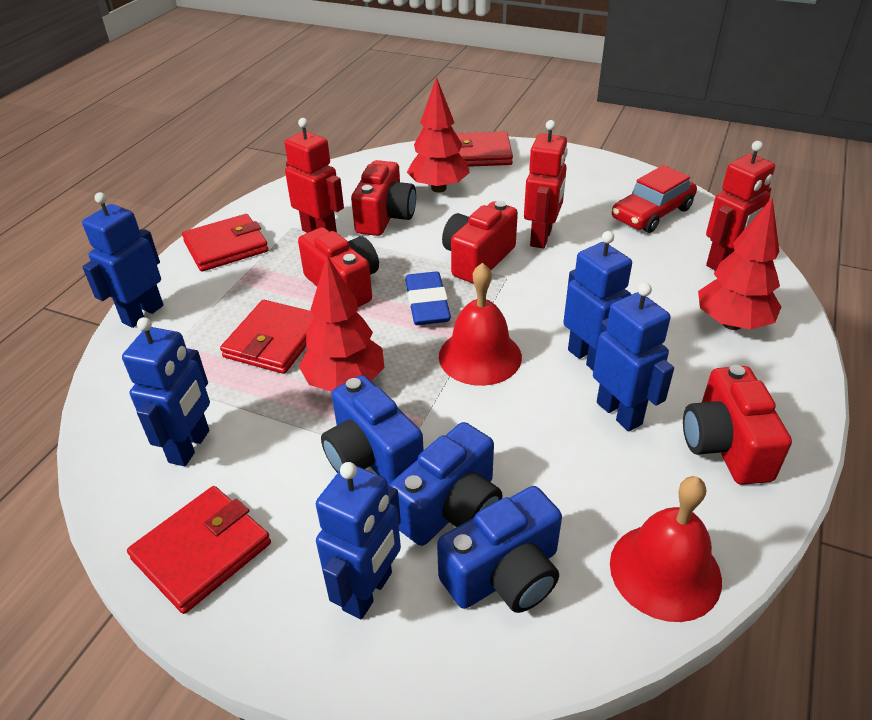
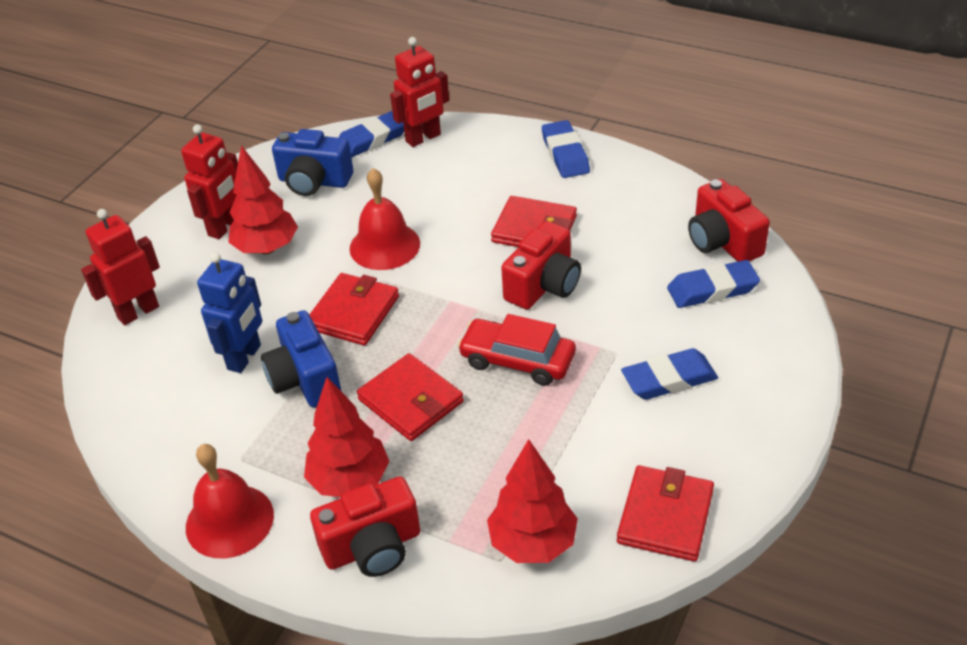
blue camera: 3 -> 2
blue eraser: 1 -> 4
blue robot: 5 -> 1
red camera: 4 -> 3

